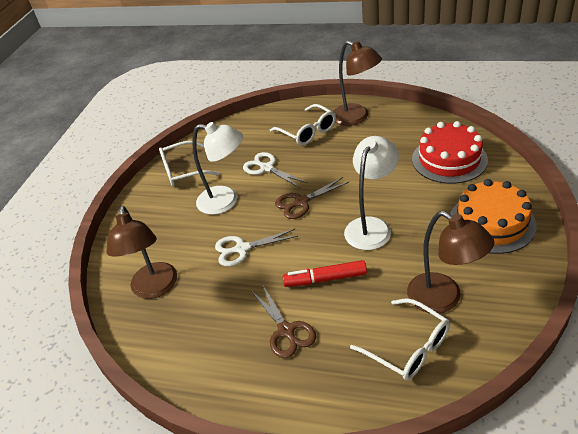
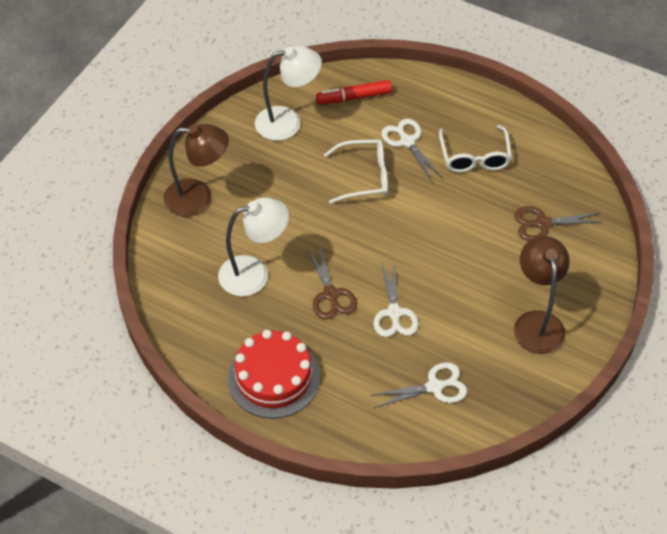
brown lamp: 3 -> 2
orange cake: 1 -> 0
white glasses: 3 -> 2
white scissors: 2 -> 3

